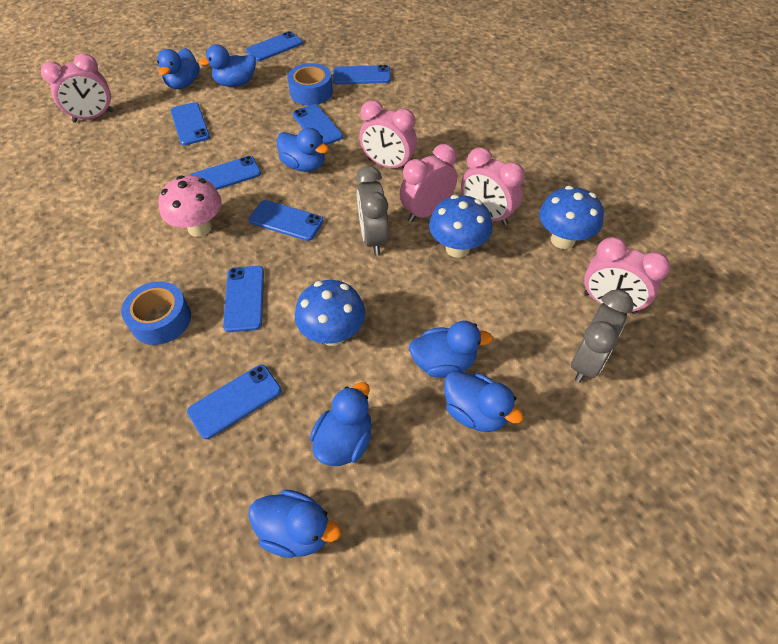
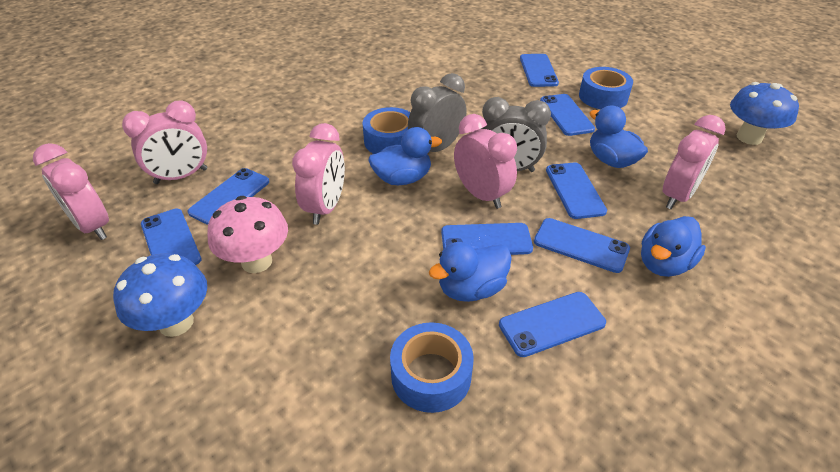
blue duck: 7 -> 4
blue mushroom: 3 -> 2
blue tape: 2 -> 3

